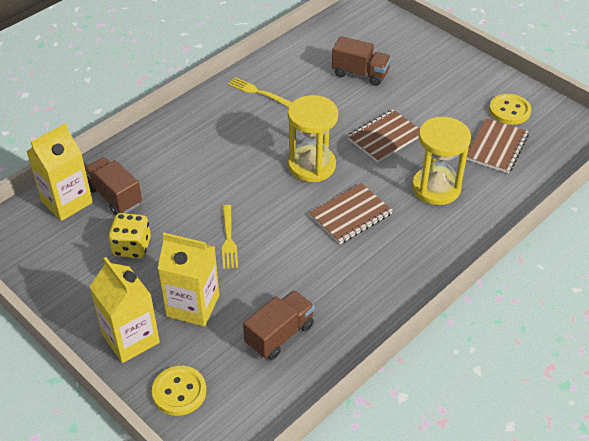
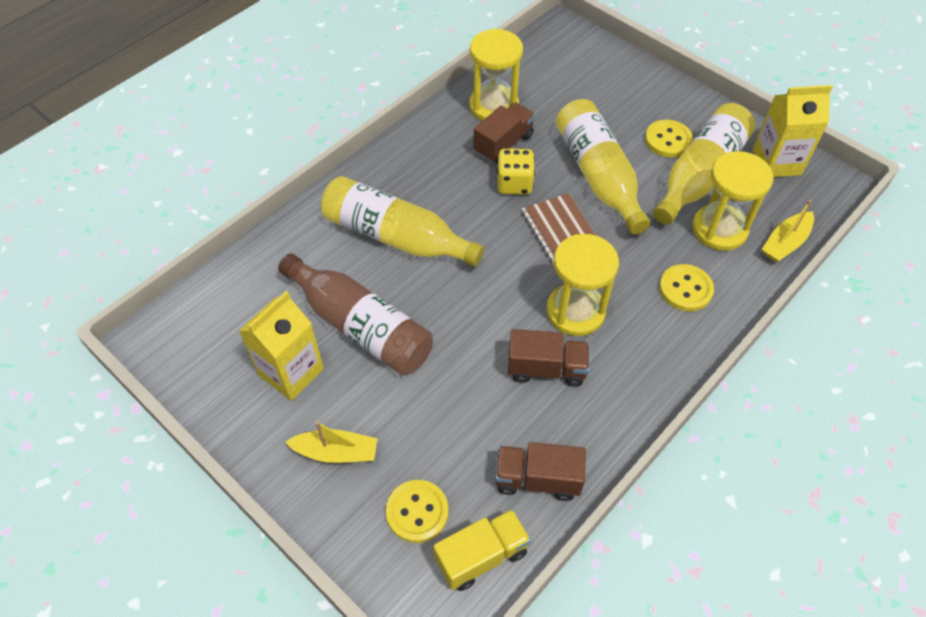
brown bottle: 0 -> 1
brown notebook: 3 -> 1
yellow boat: 0 -> 2
yellow bottle: 0 -> 3
yellow button: 2 -> 3
yellow carton: 3 -> 2
yellow fork: 2 -> 0
yellow hourglass: 2 -> 3
yellow truck: 0 -> 1

